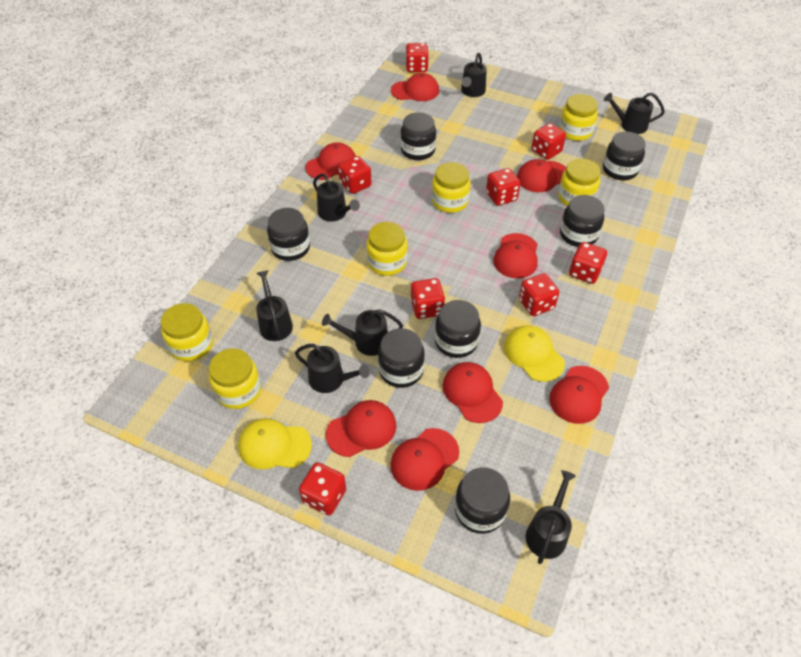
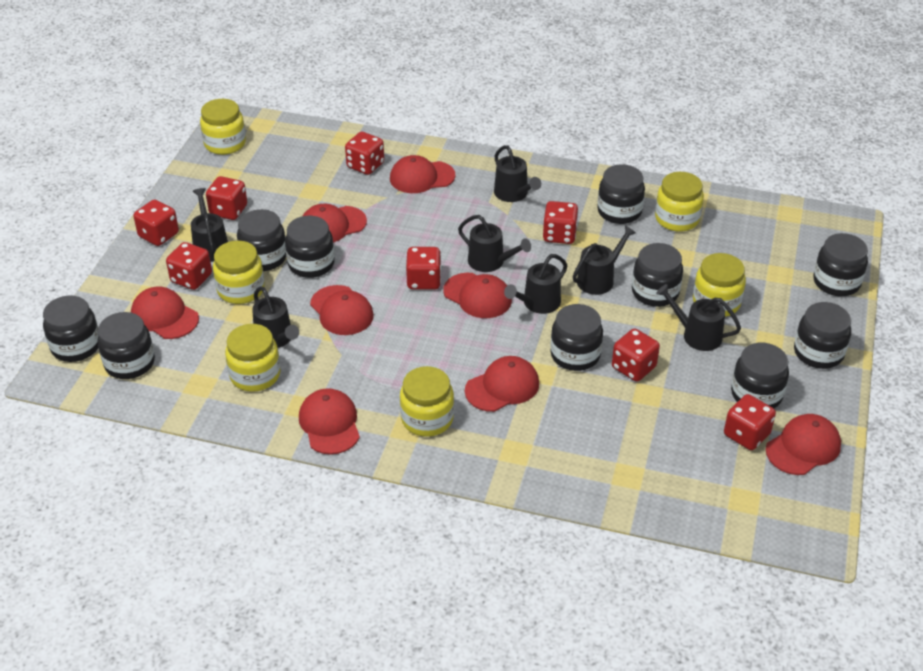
black jar: 7 -> 10
yellow cap: 2 -> 0

